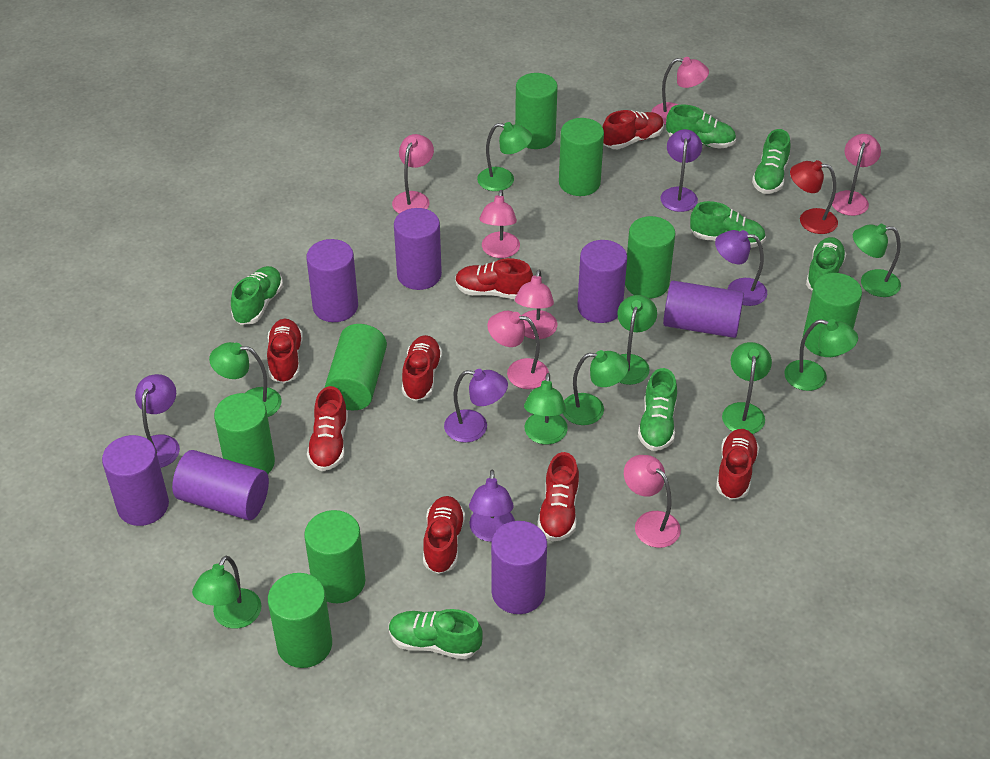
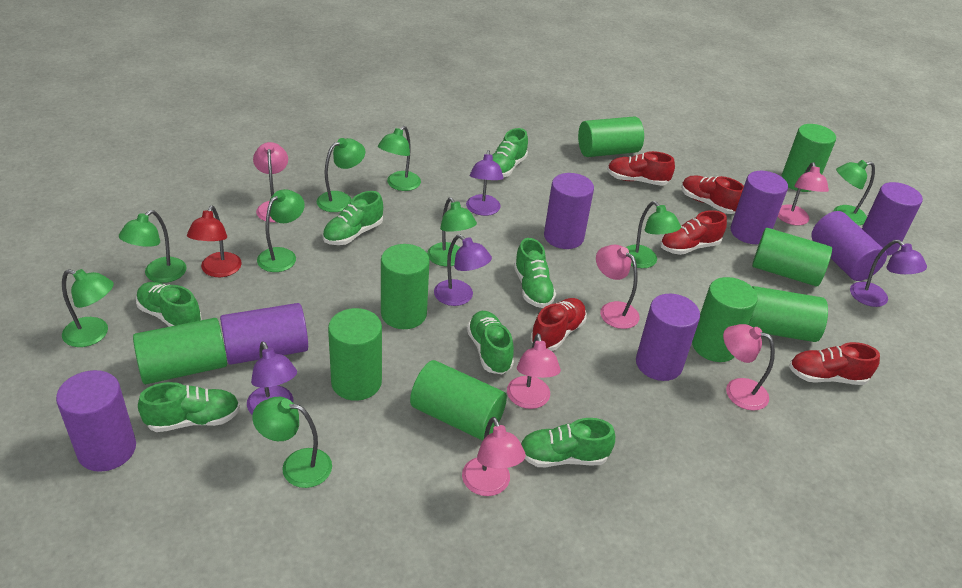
green cylinder: 8 -> 9
pink lamp: 7 -> 6
purple lamp: 5 -> 4
red shoe: 8 -> 5

